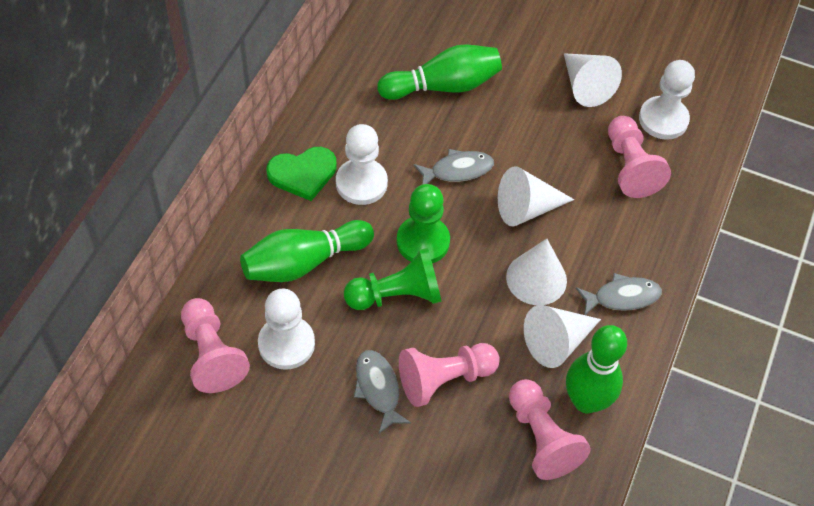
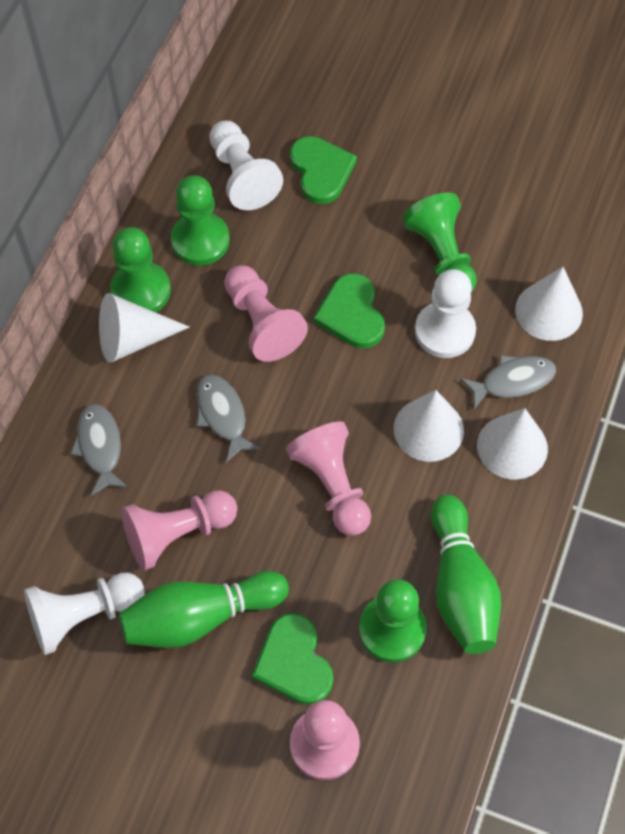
green bowling pin: 3 -> 2
green heart: 1 -> 3
green pawn: 2 -> 4

